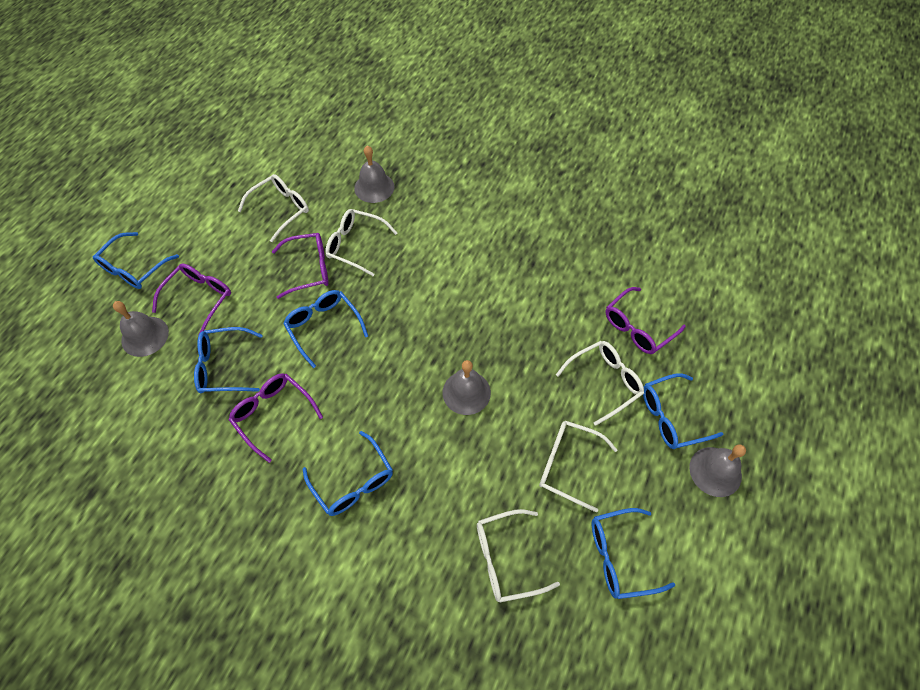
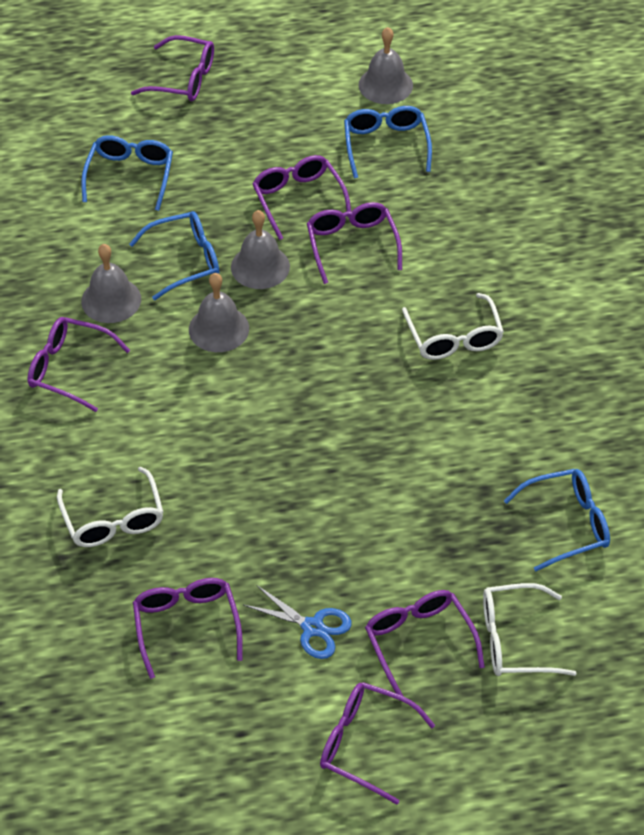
blue glasses: 6 -> 4
blue scissors: 0 -> 1
purple glasses: 4 -> 7
white glasses: 5 -> 3

